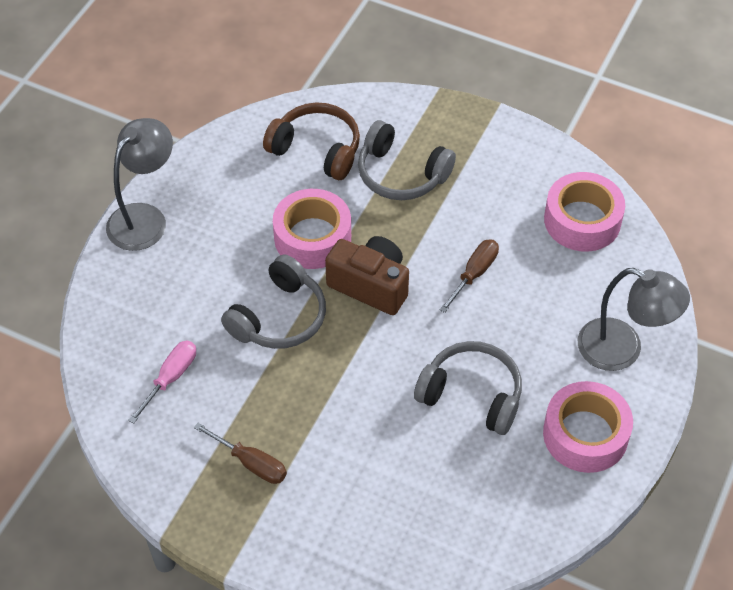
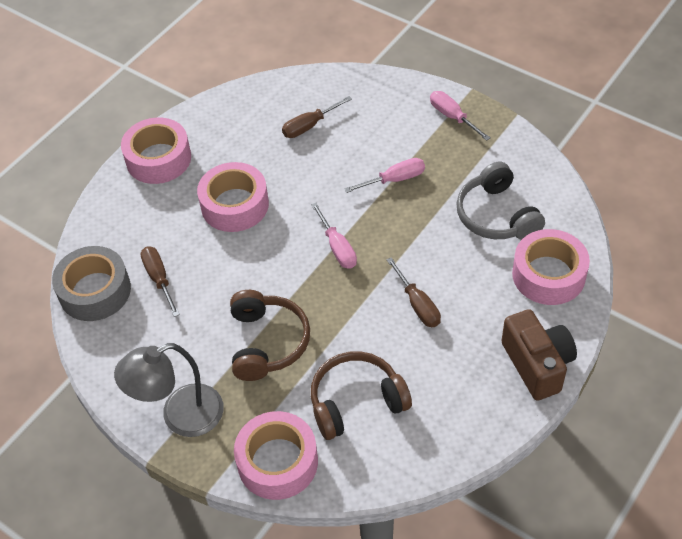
brown headphones: 1 -> 2
brown screwdriver: 2 -> 3
grey headphones: 3 -> 1
grey lamp: 2 -> 1
grey tape: 0 -> 1
pink screwdriver: 1 -> 3
pink tape: 3 -> 4

